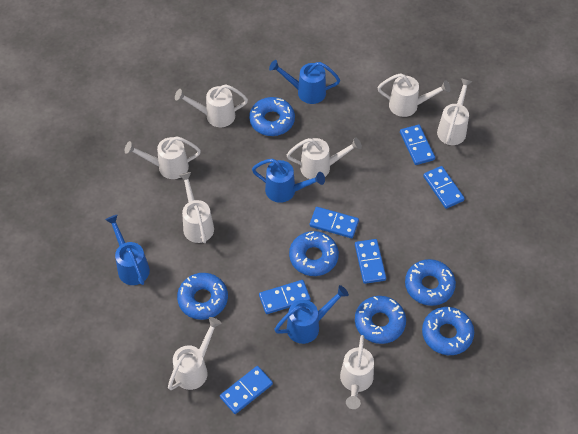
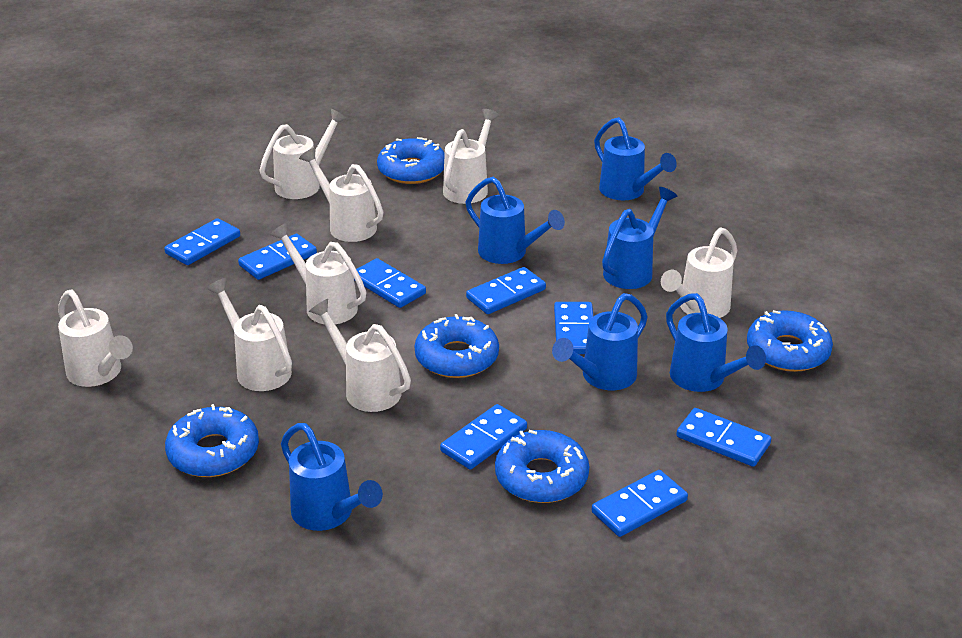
blue domino: 6 -> 8
blue donut: 6 -> 5
blue watering can: 4 -> 6

